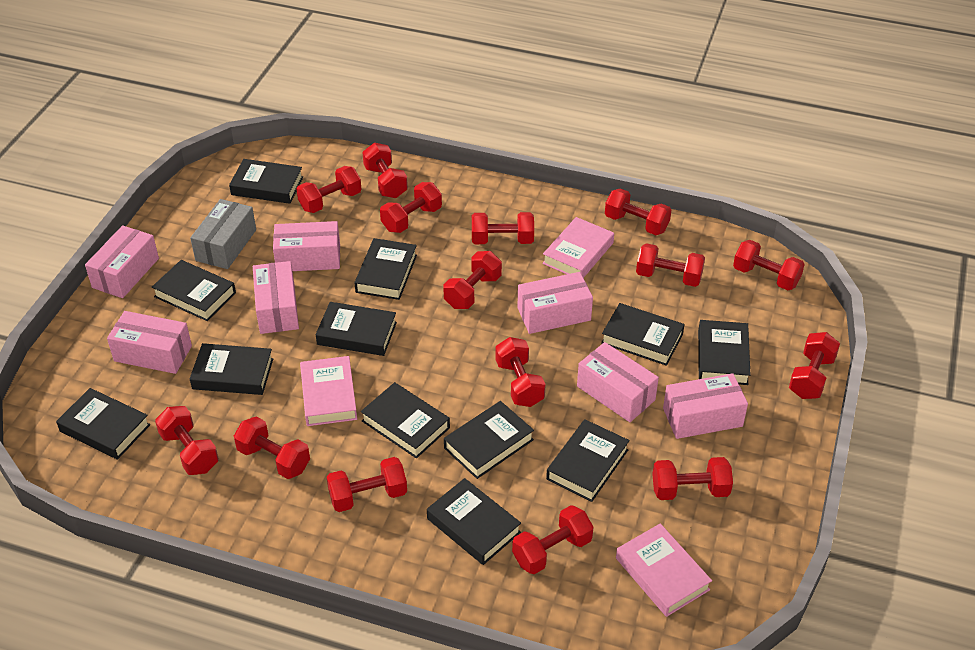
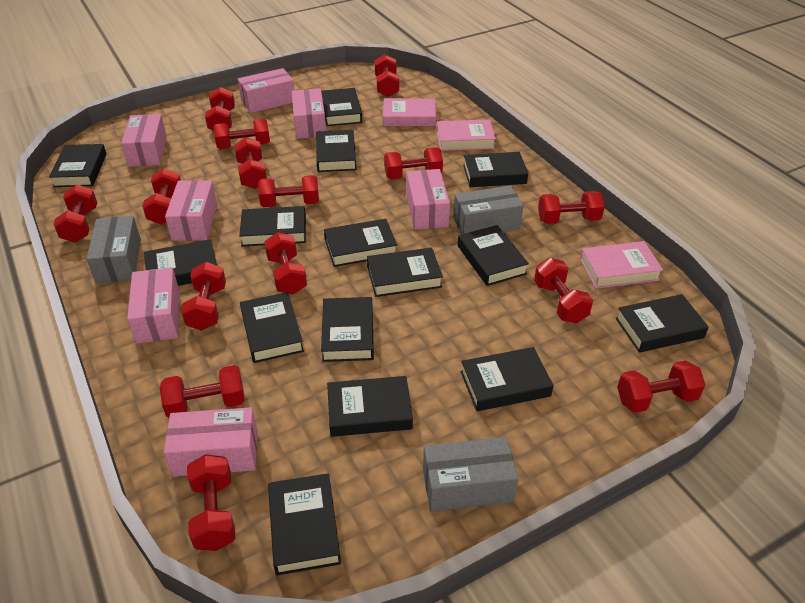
black book: 12 -> 15
grey box: 1 -> 3

